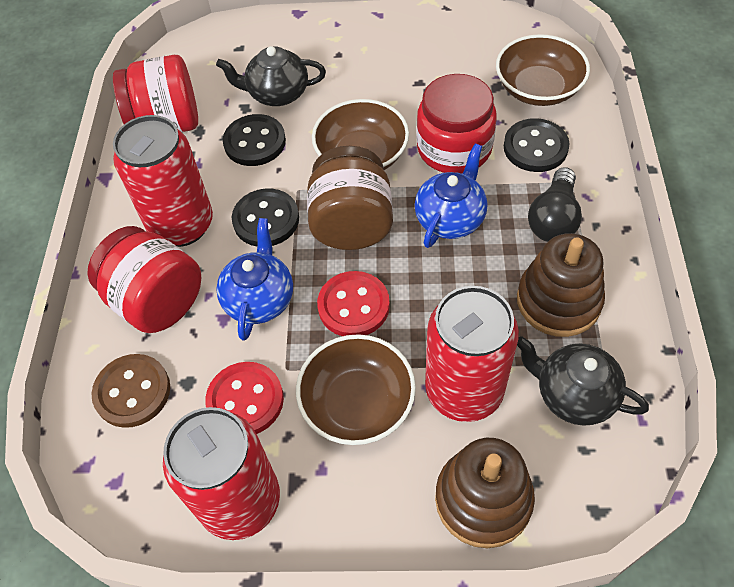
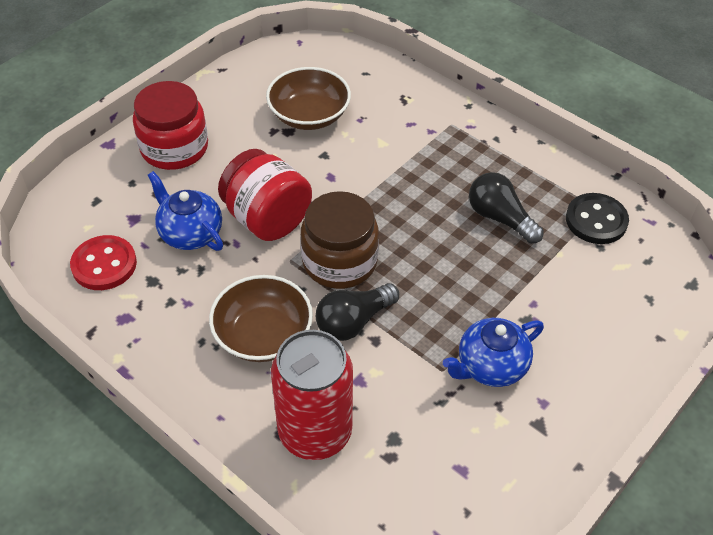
black button: 3 -> 1
black light bulb: 1 -> 2
black teapot: 2 -> 0
brown bowl: 3 -> 2
brown button: 1 -> 0
brown stacking toy: 2 -> 0
red button: 2 -> 1
red can: 3 -> 1
red jar: 3 -> 2

